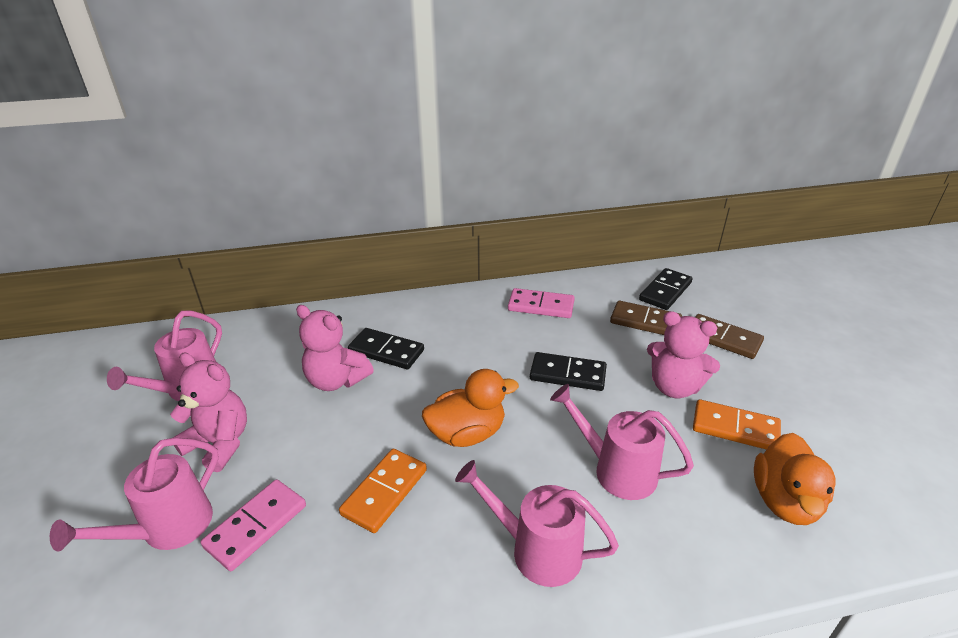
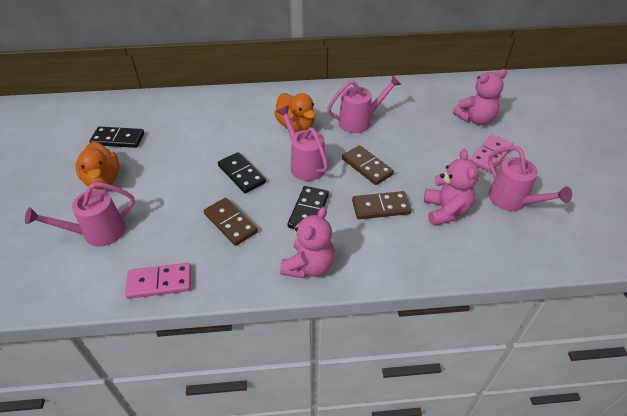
brown domino: 2 -> 3
orange domino: 2 -> 0

